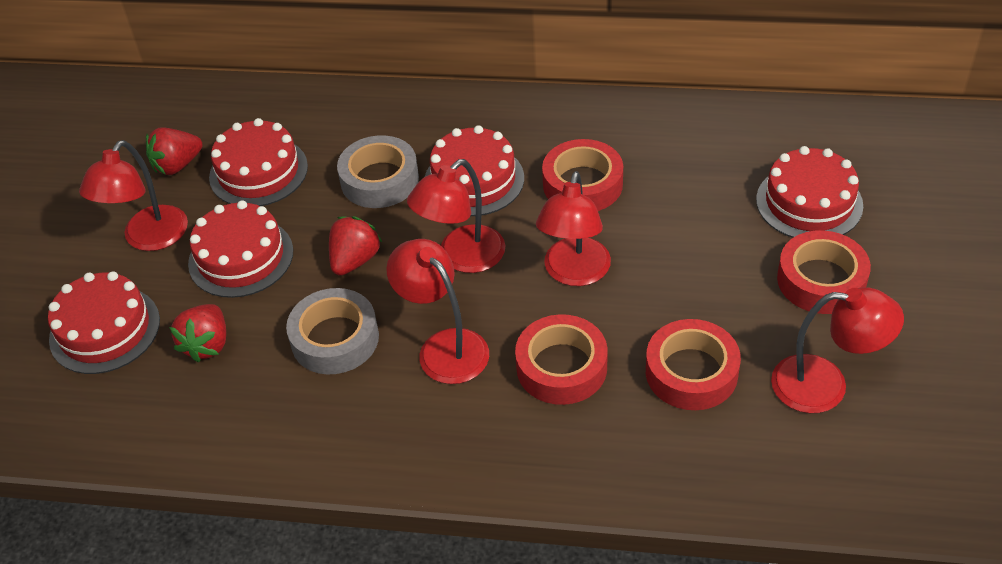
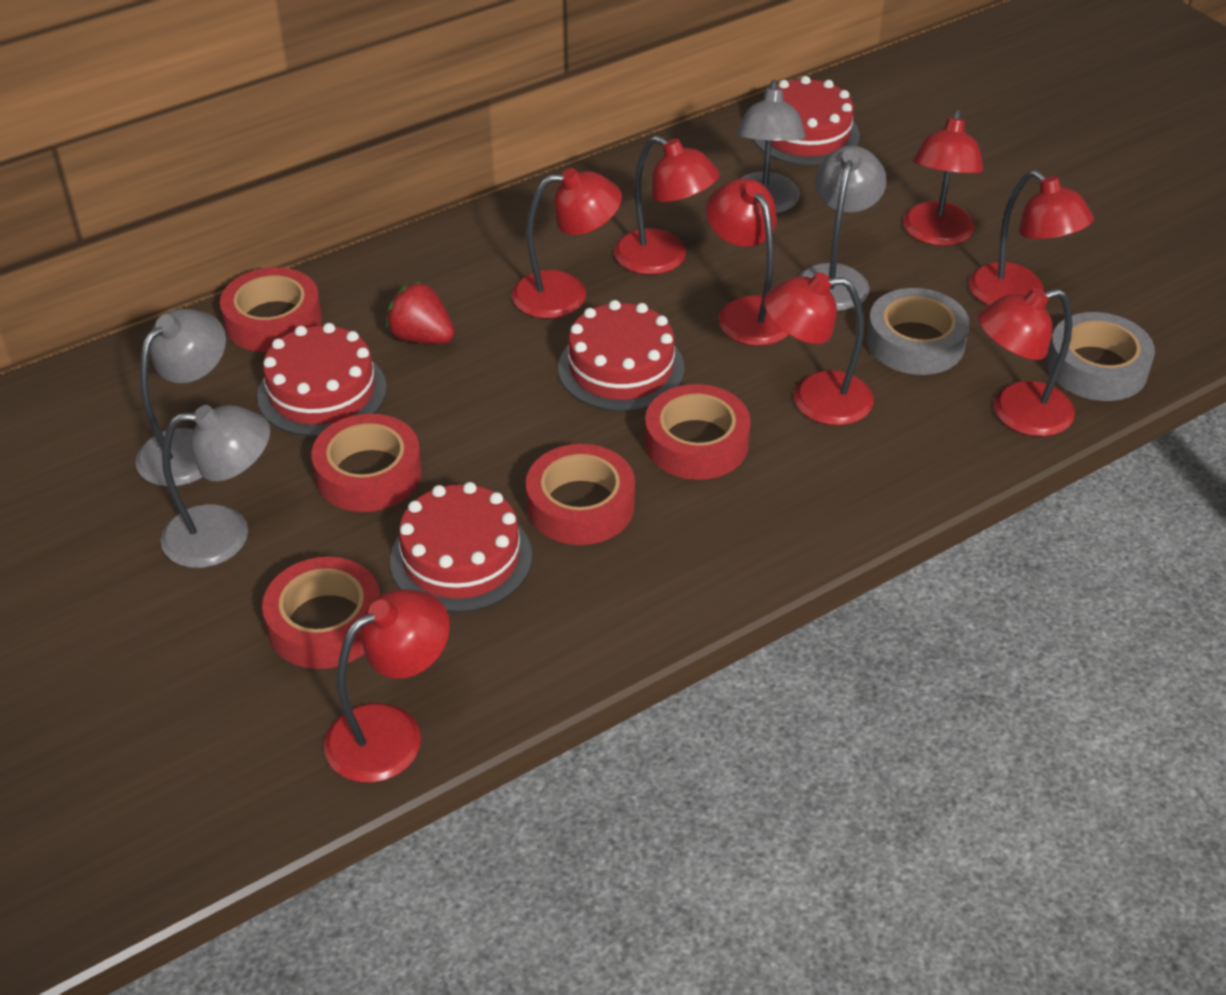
grey lamp: 0 -> 4
red cake: 5 -> 4
red lamp: 5 -> 8
red strawberry: 3 -> 1
red tape: 4 -> 5

